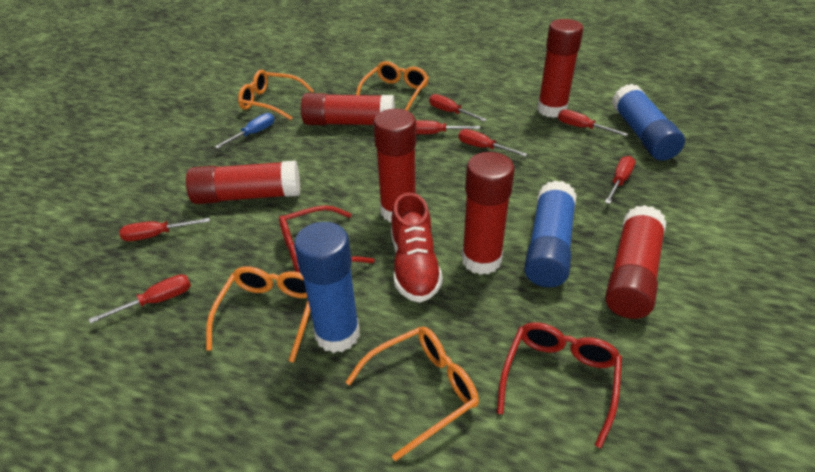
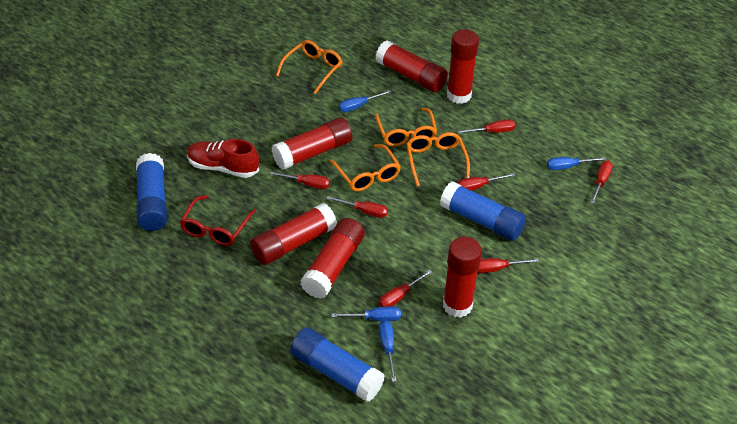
blue screwdriver: 1 -> 4
red glasses: 2 -> 1

